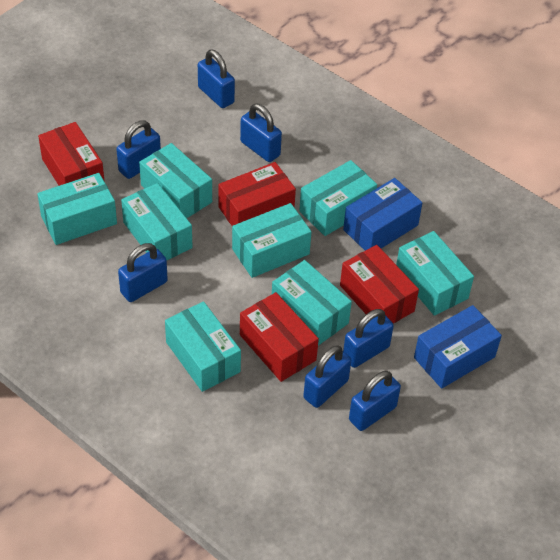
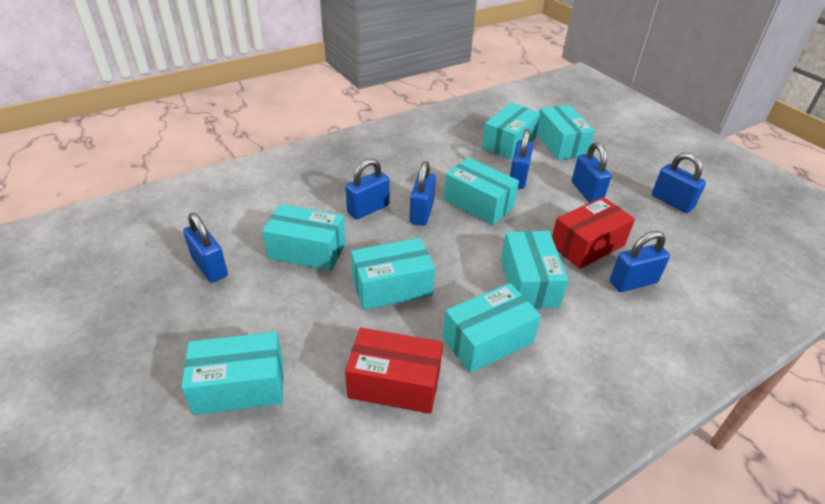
blue box: 2 -> 0
red box: 4 -> 2

